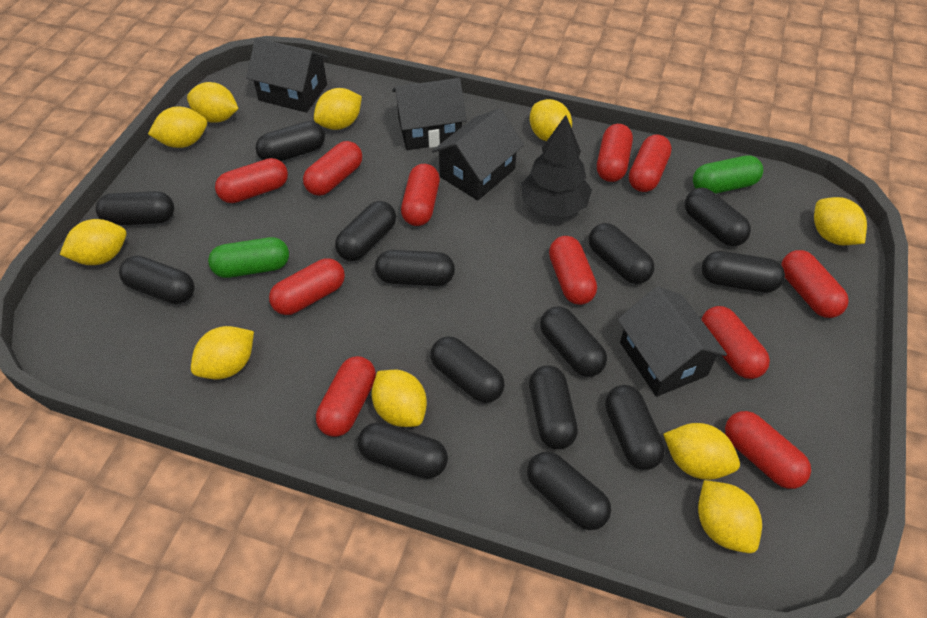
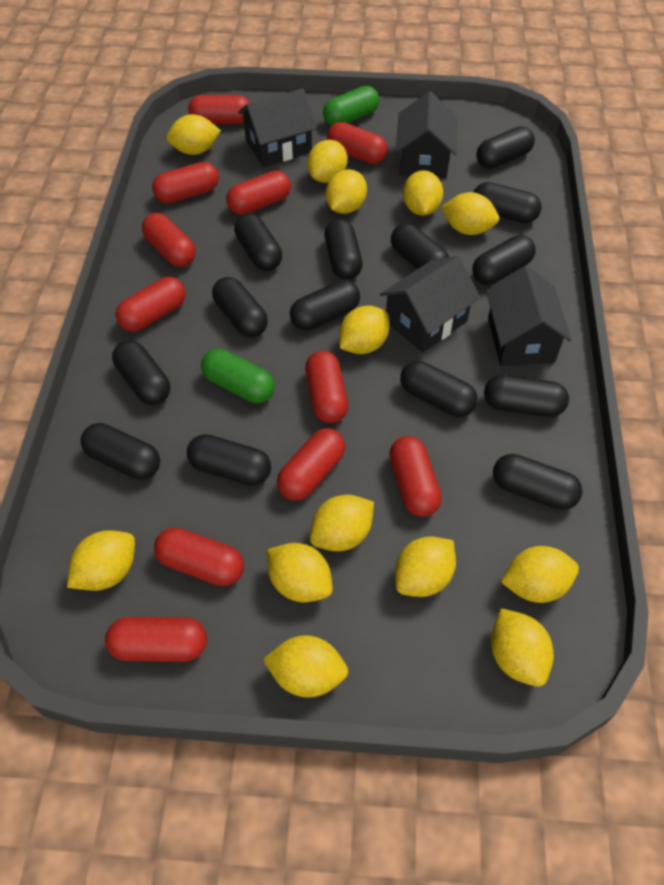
black tree: 1 -> 0
yellow lemon: 10 -> 13

